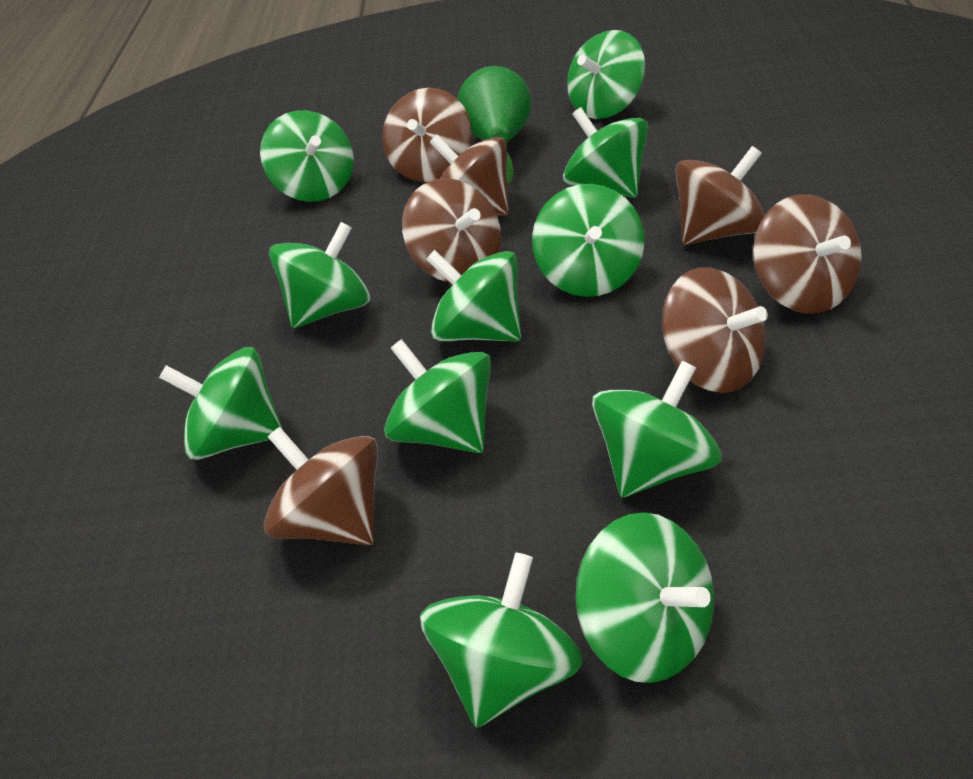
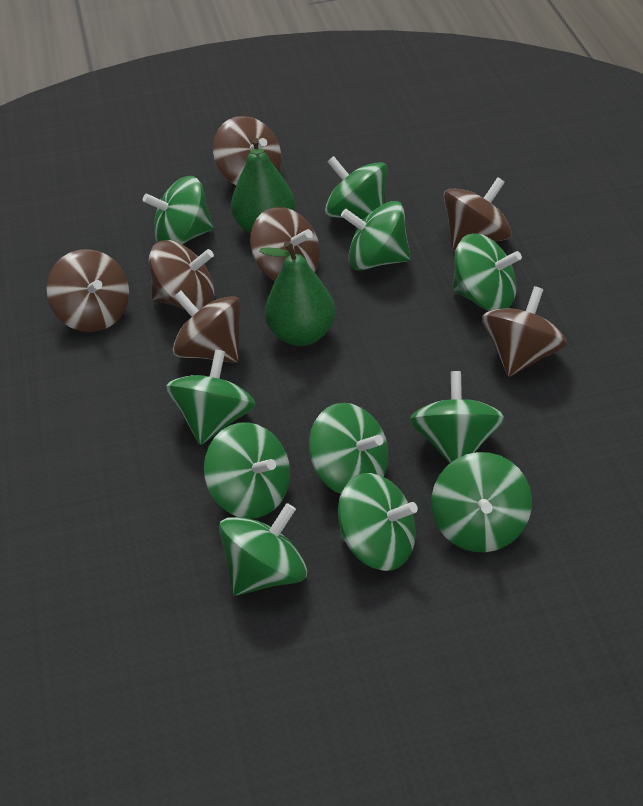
green pear: 1 -> 2

